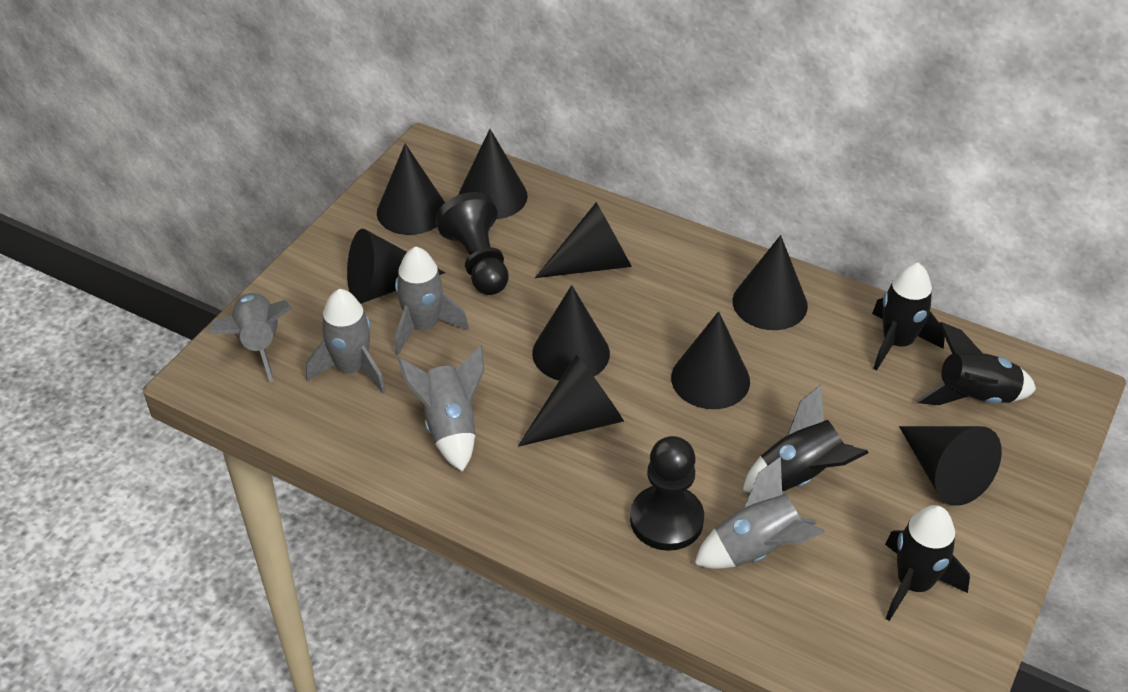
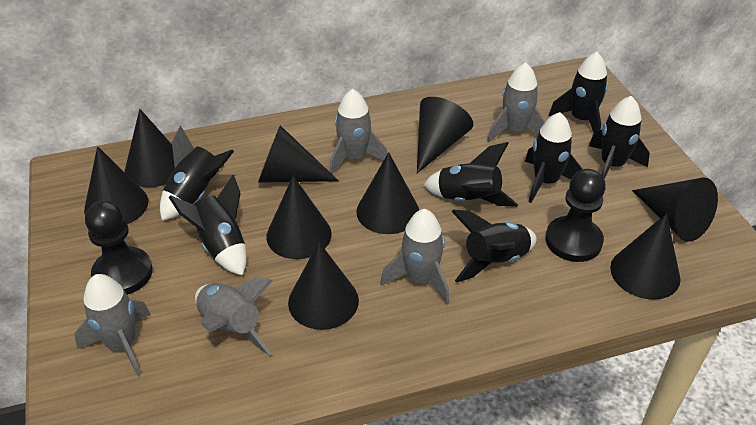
black rocket: 4 -> 7

